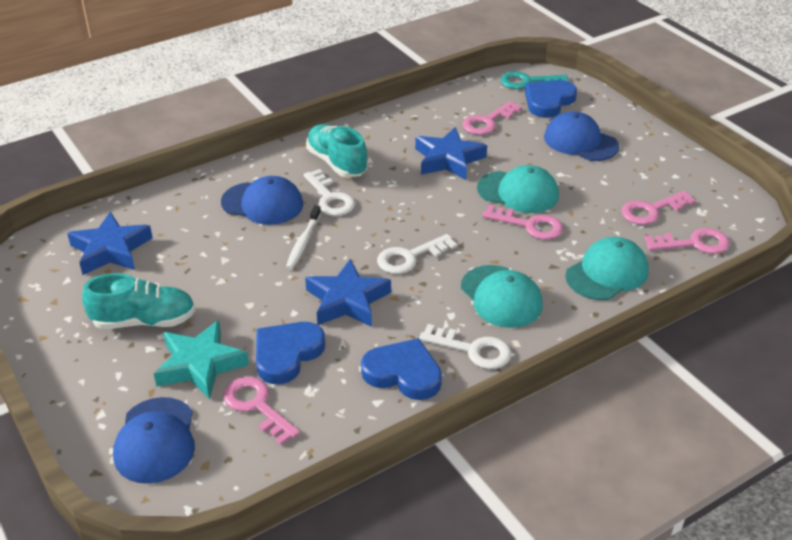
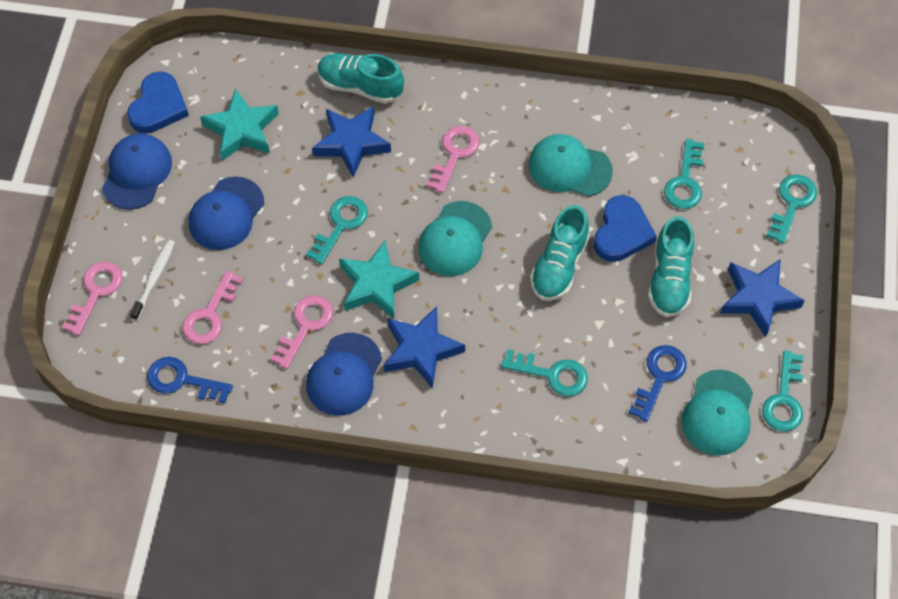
blue heart: 3 -> 2
blue key: 0 -> 2
pink key: 5 -> 4
turquoise key: 1 -> 5
turquoise shoe: 2 -> 3
turquoise star: 1 -> 2
white key: 3 -> 0

